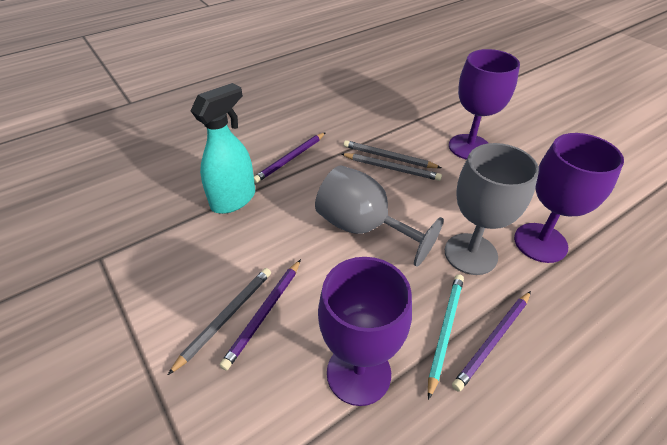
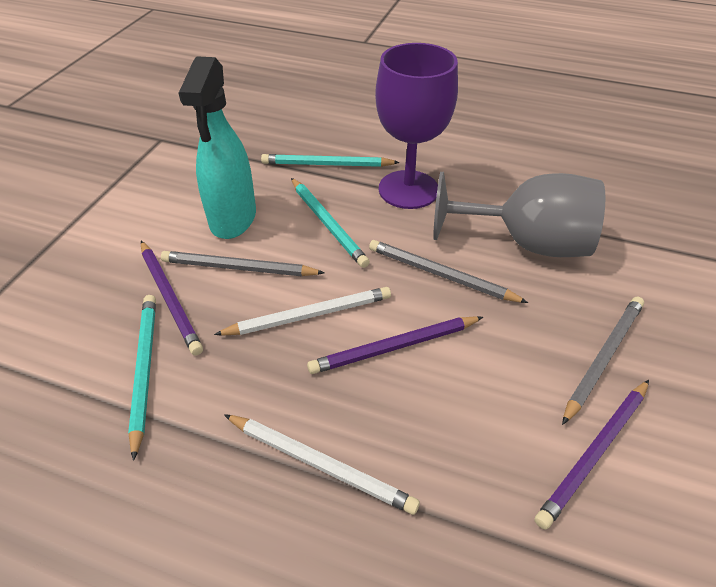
grey goblet: 2 -> 1
purple goblet: 3 -> 1
turquoise pencil: 1 -> 3
white pencil: 0 -> 2

